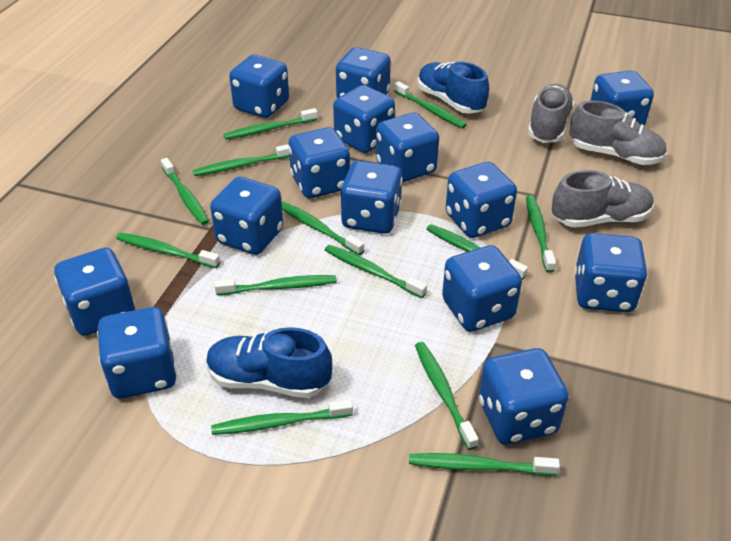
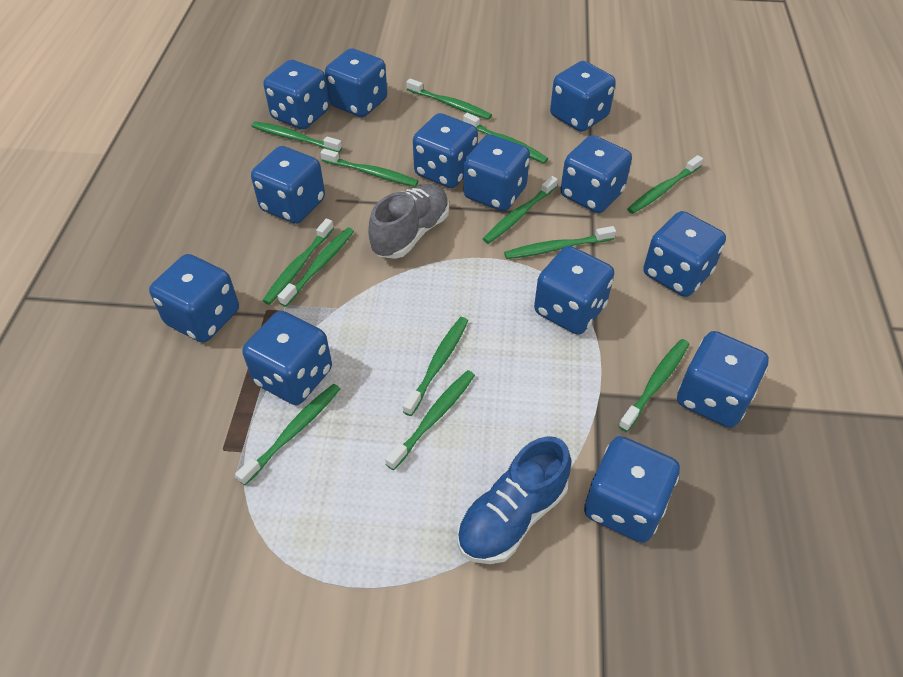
blue dice: 14 -> 13
blue shoe: 2 -> 1
grey shoe: 3 -> 1

